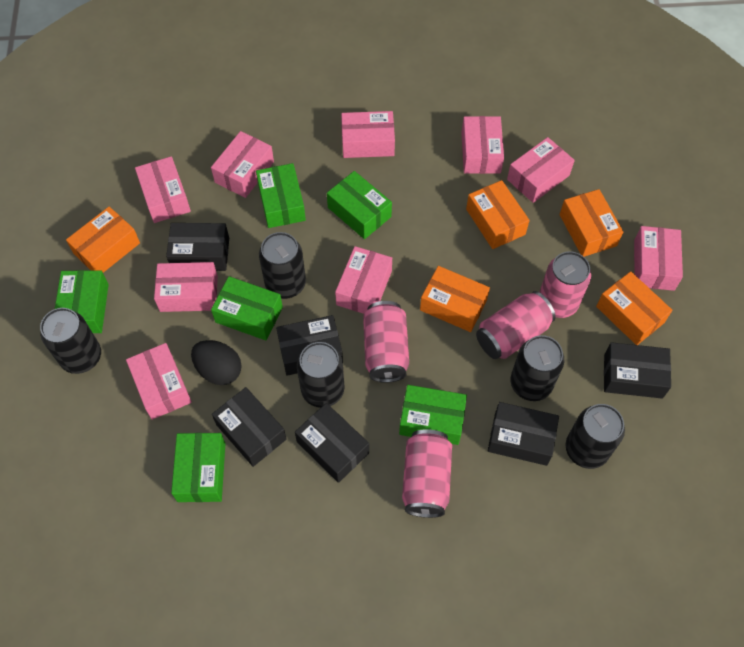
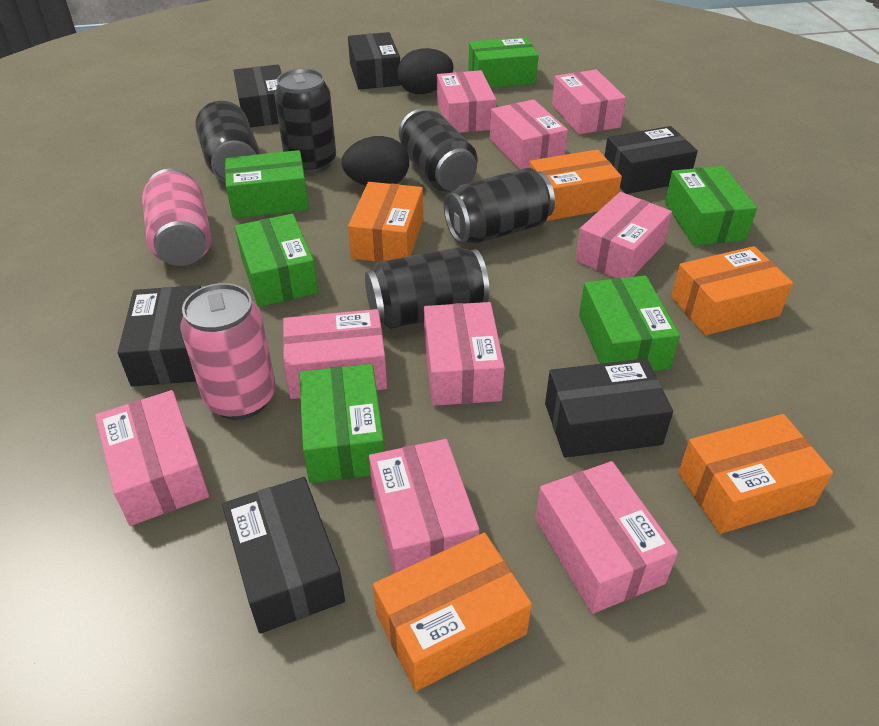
black egg: 1 -> 2
pink can: 4 -> 2

